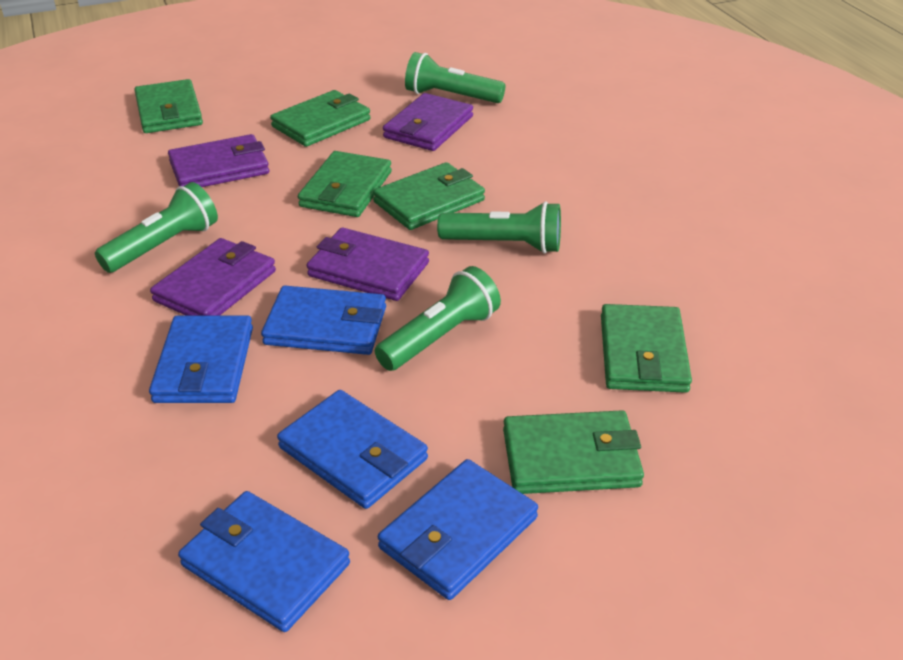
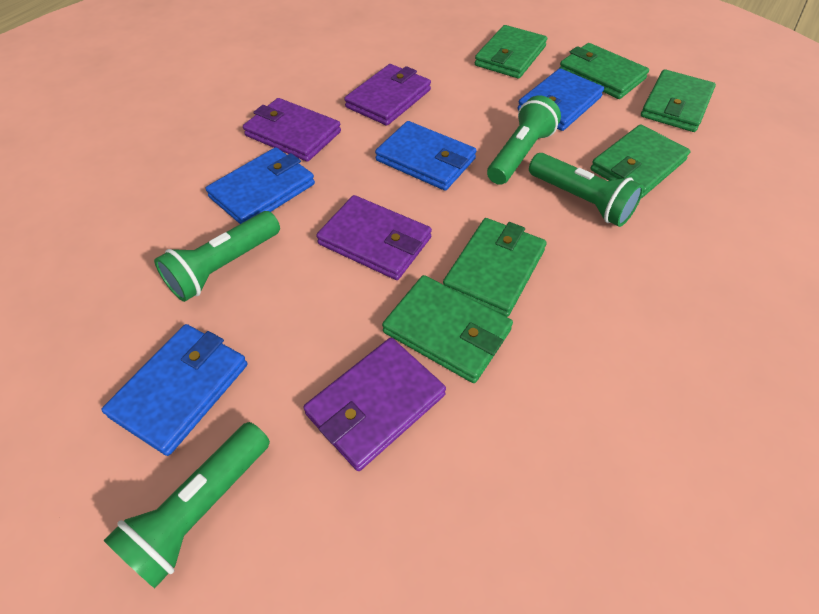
blue wallet: 5 -> 4

